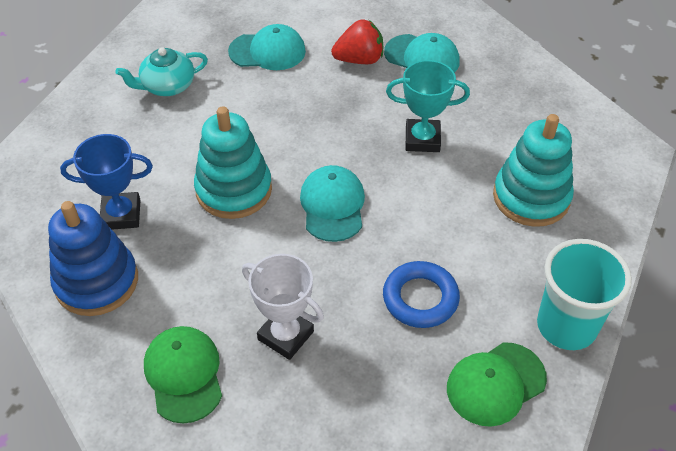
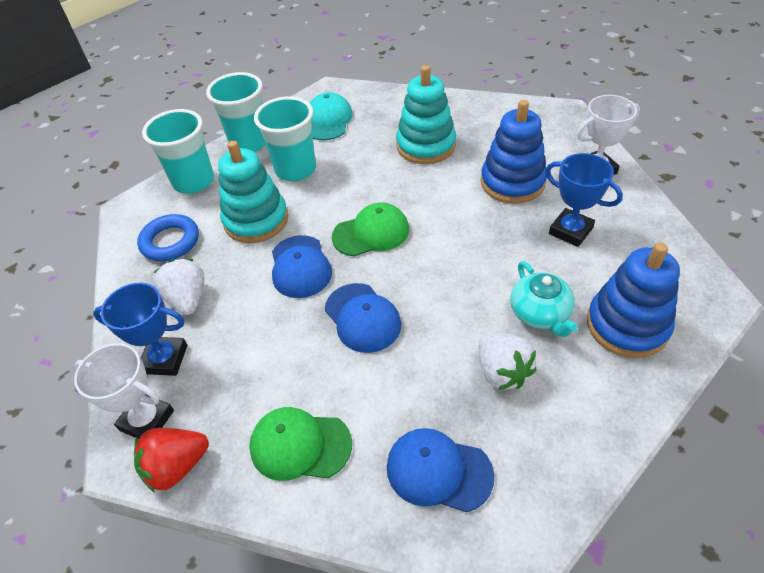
blue cap: 0 -> 3
blue stacking toy: 1 -> 2
blue trophy: 1 -> 2
turquoise cap: 3 -> 1
turquoise cup: 1 -> 3
turquoise trophy: 1 -> 0
white strawberry: 0 -> 2
white trophy: 1 -> 2

